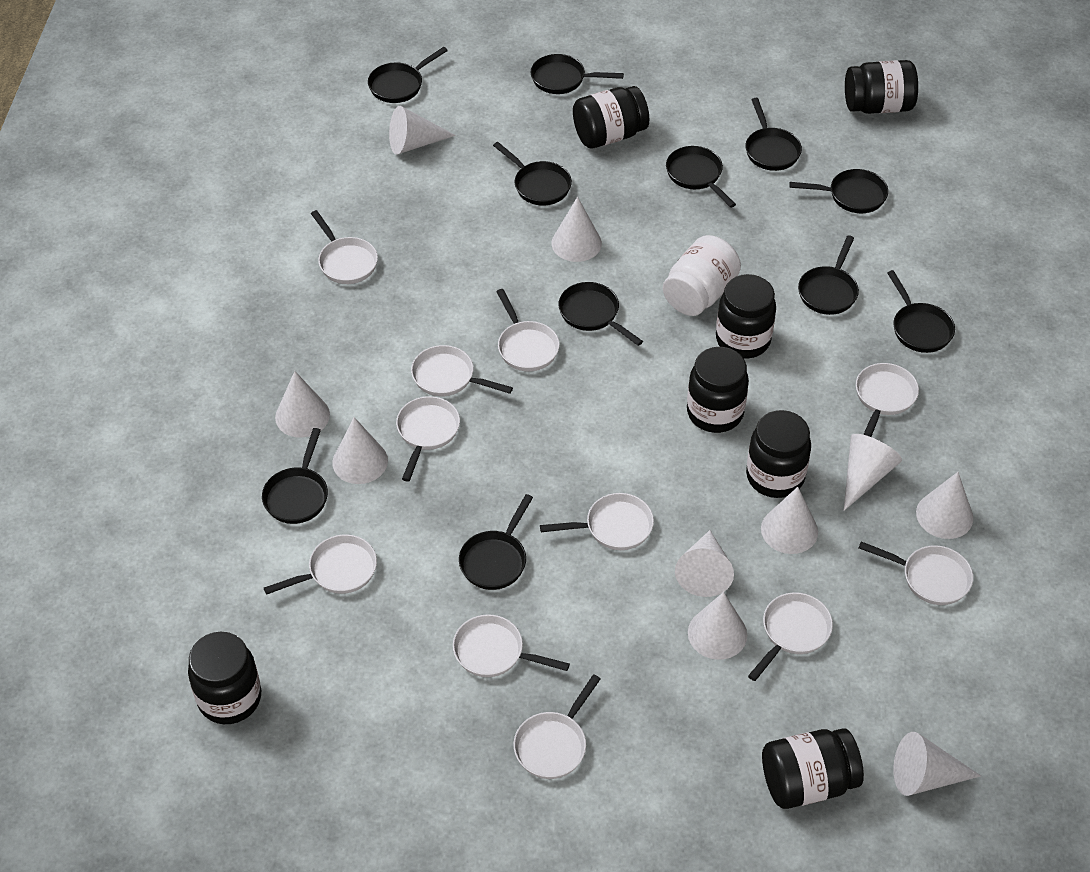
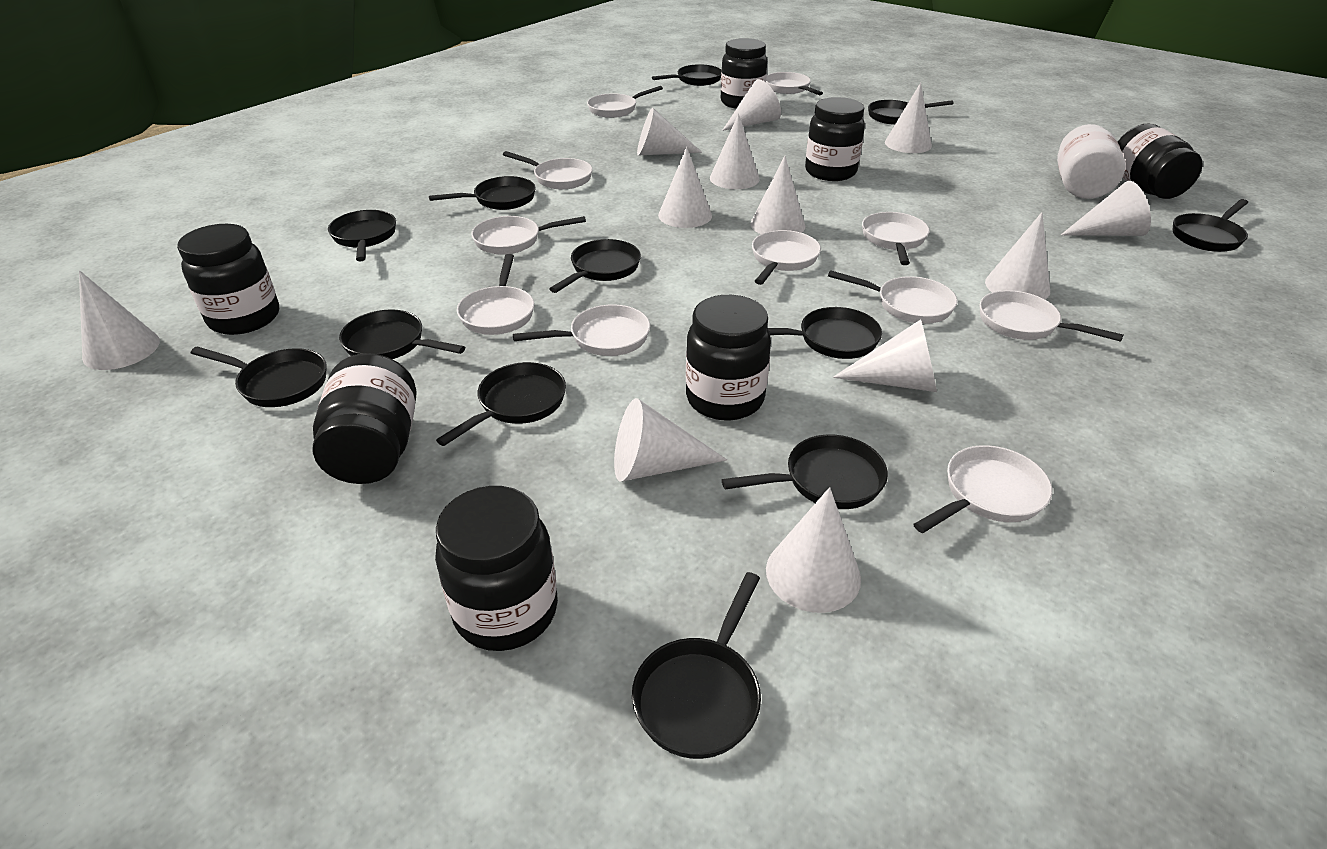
black pan: 11 -> 12
white cone: 10 -> 12

